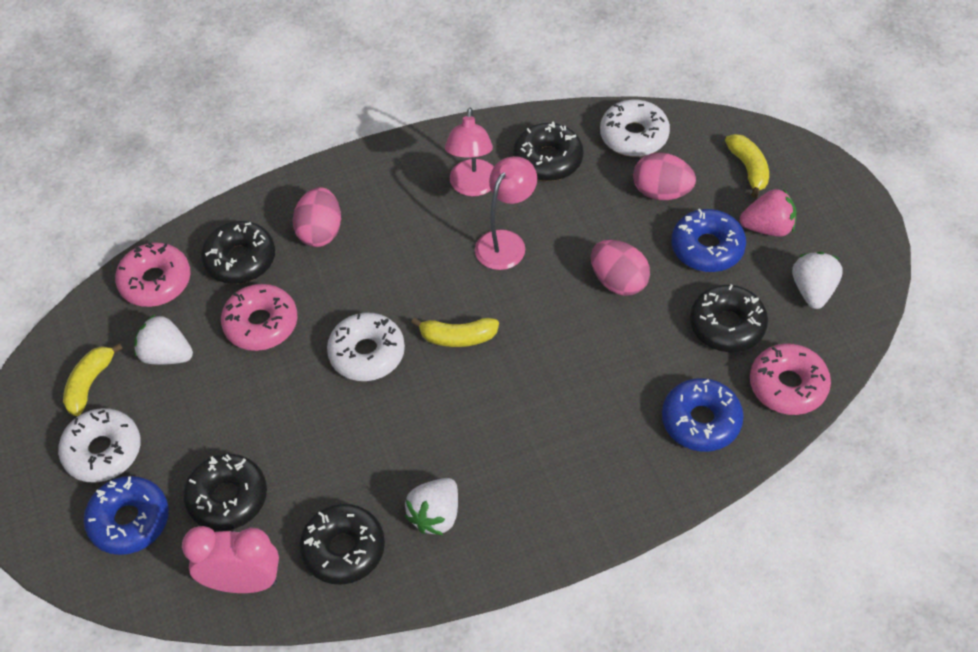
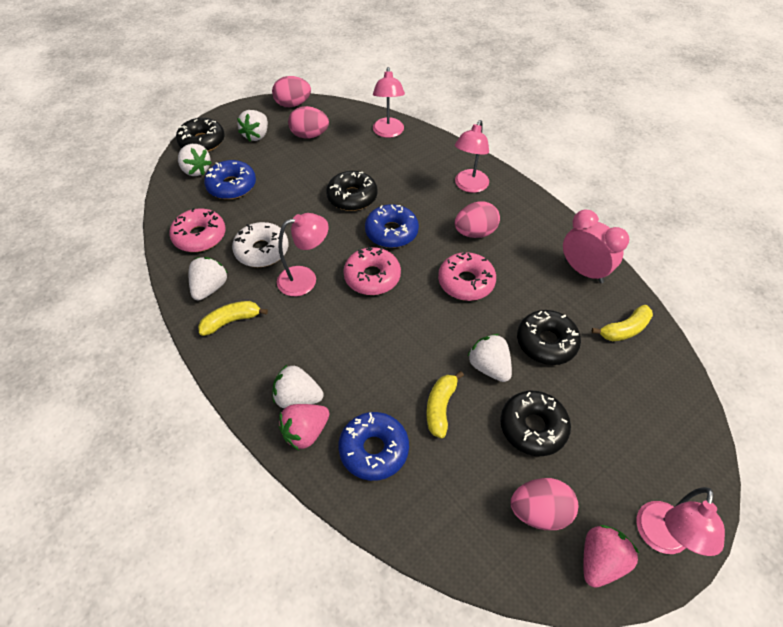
black donut: 5 -> 4
pink egg: 3 -> 4
pink lamp: 2 -> 4
pink strawberry: 1 -> 2
white donut: 3 -> 1
white strawberry: 3 -> 5

